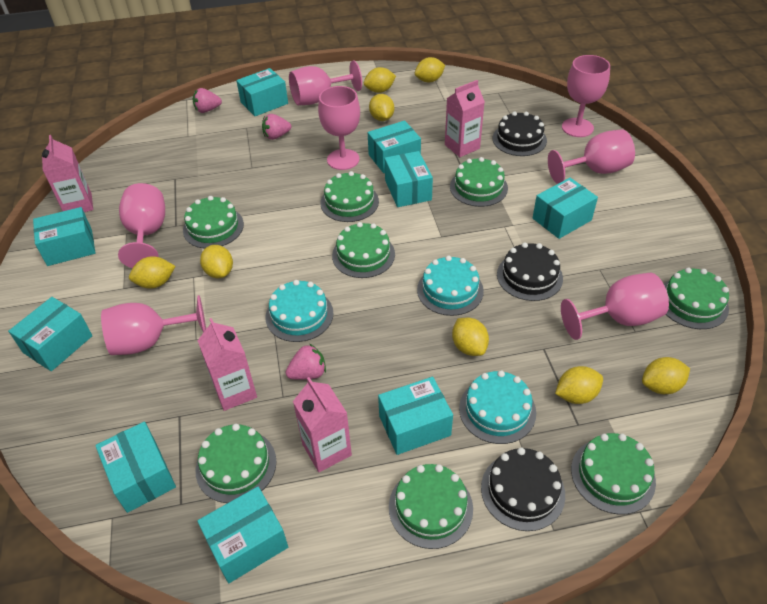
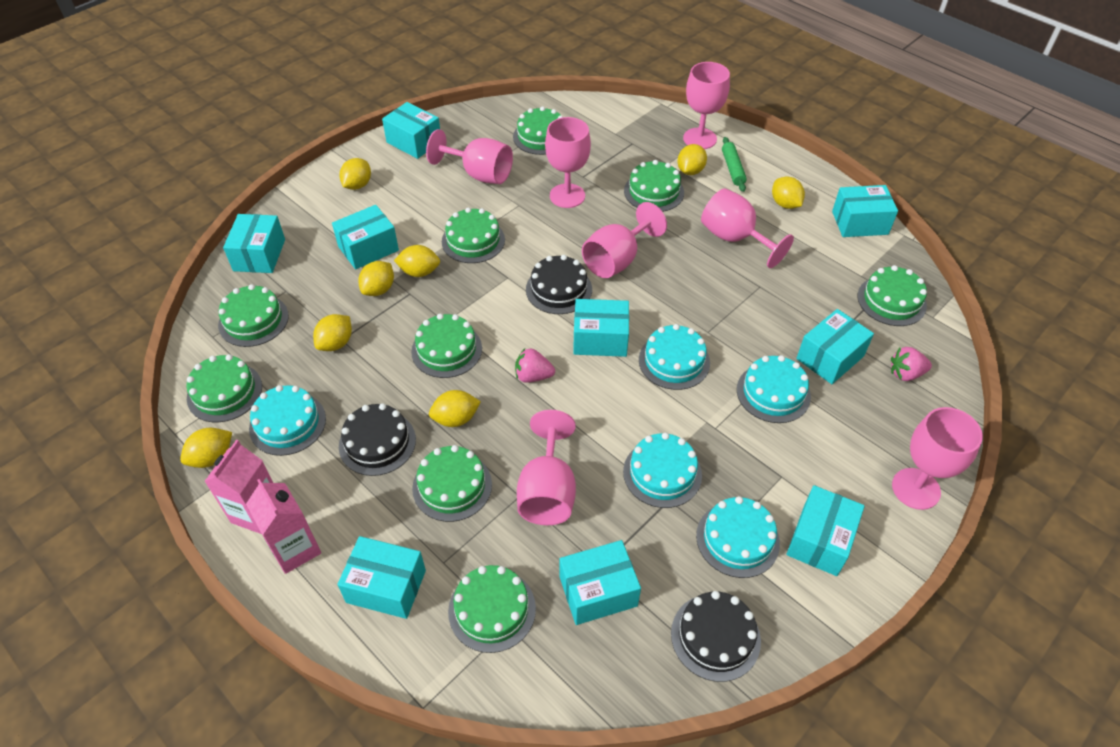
green cake: 8 -> 9
green rolling pin: 0 -> 1
pink carton: 4 -> 2
pink strawberry: 3 -> 2
turquoise cake: 3 -> 5

